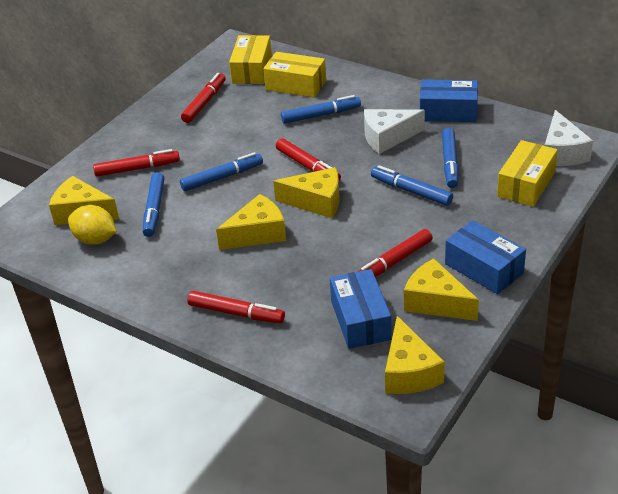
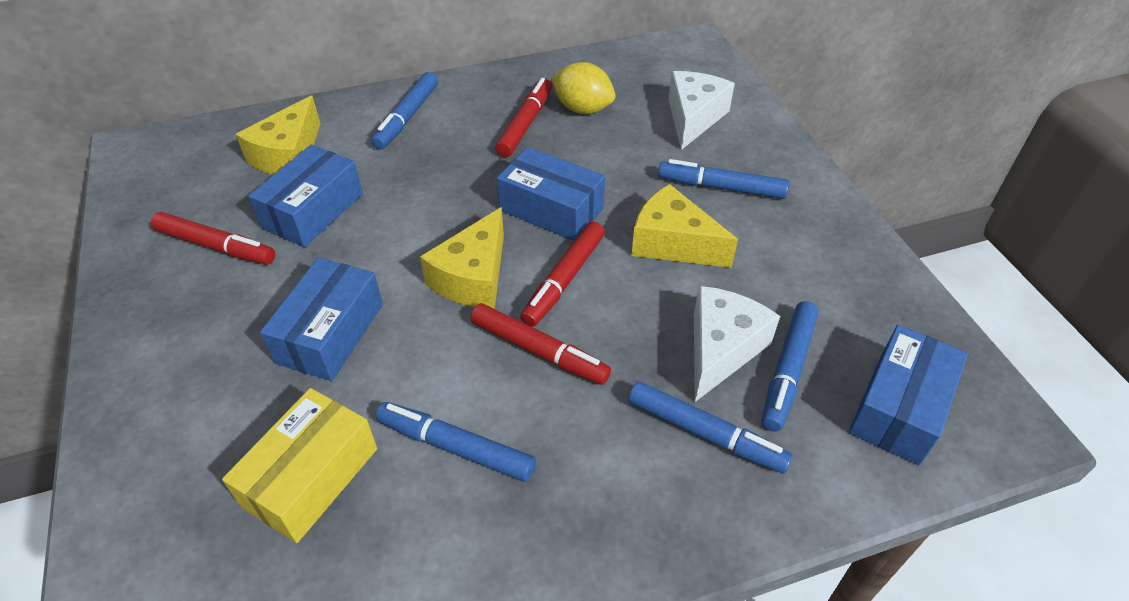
blue box: 3 -> 4
red marker: 5 -> 4
yellow box: 3 -> 1
yellow cheese: 5 -> 3

